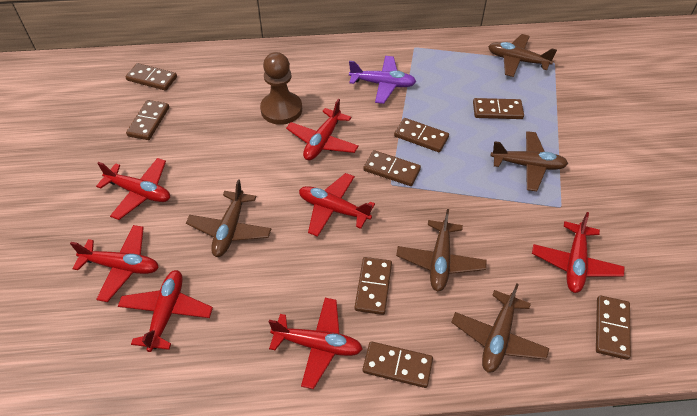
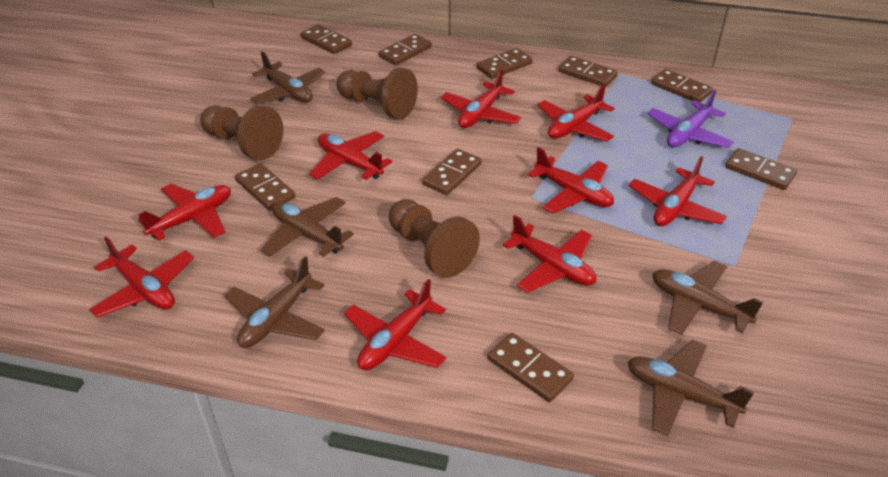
brown domino: 8 -> 9
brown pawn: 1 -> 3
red plane: 7 -> 9

